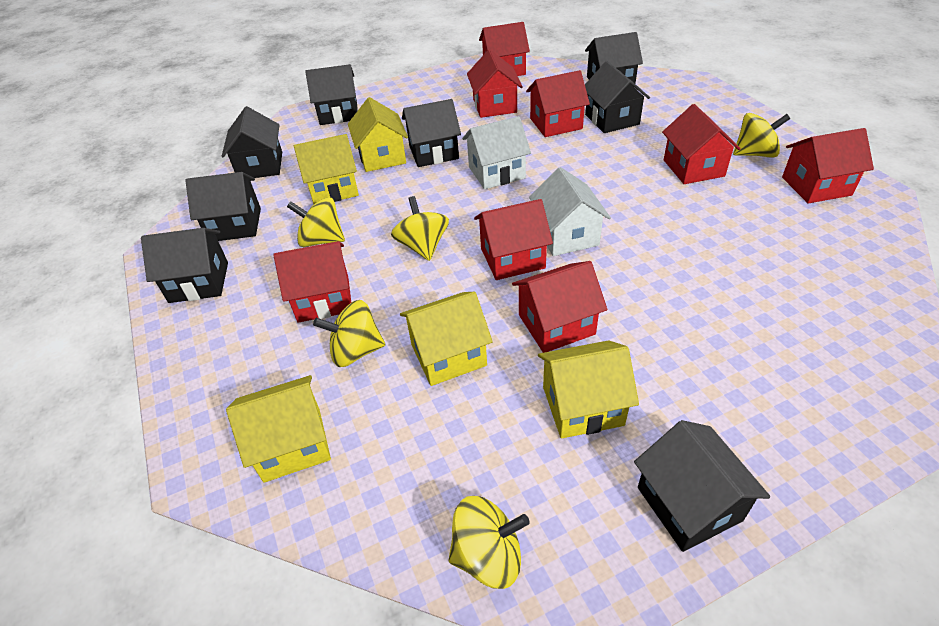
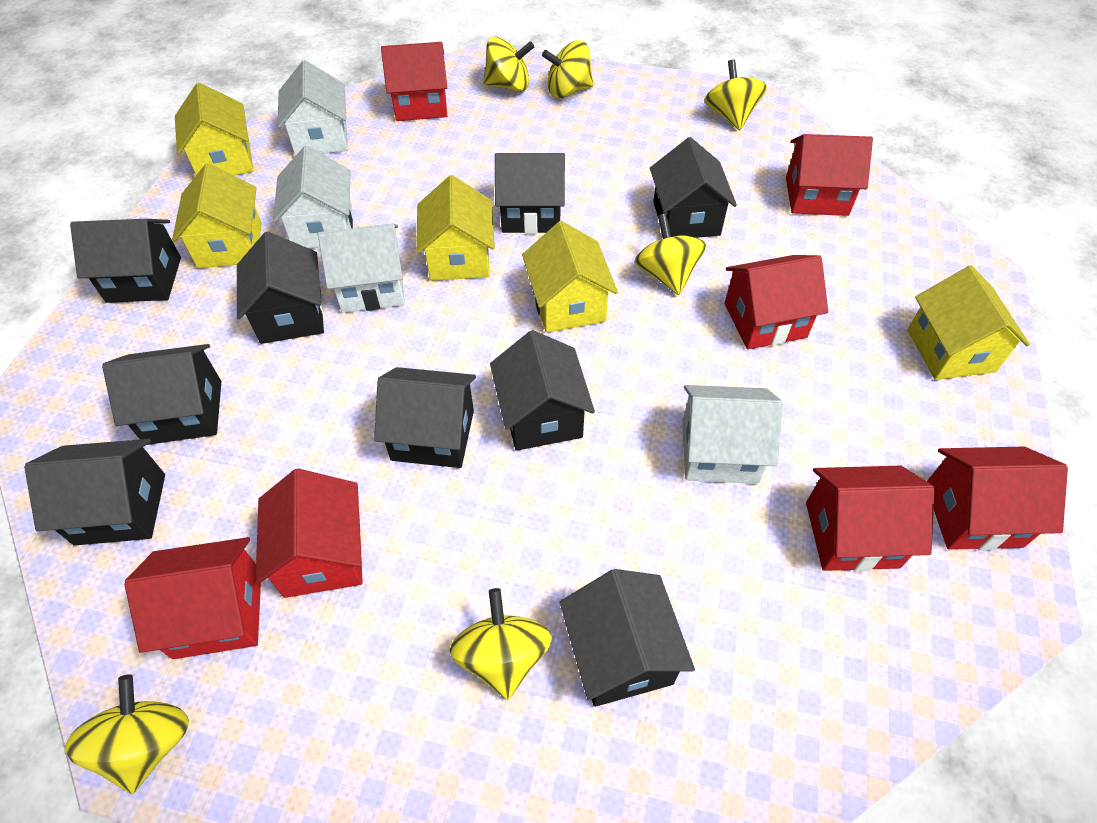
black house: 8 -> 9
red house: 8 -> 7
white house: 2 -> 4
yellow spinning top: 5 -> 6

